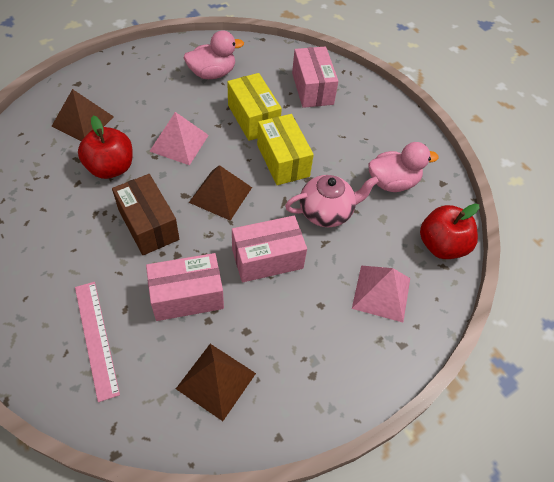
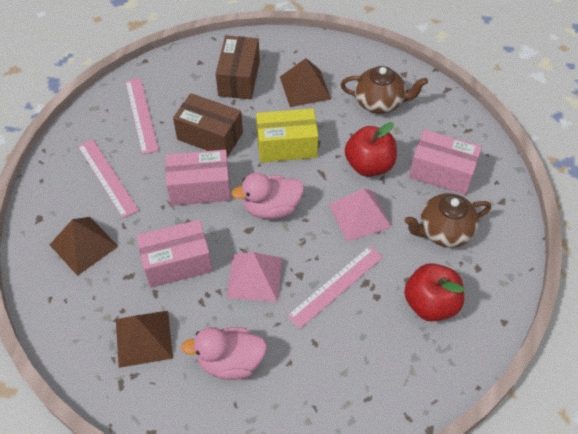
brown box: 1 -> 2
brown teapot: 0 -> 2
pink ruler: 1 -> 3
pink teapot: 1 -> 0
yellow box: 2 -> 1

